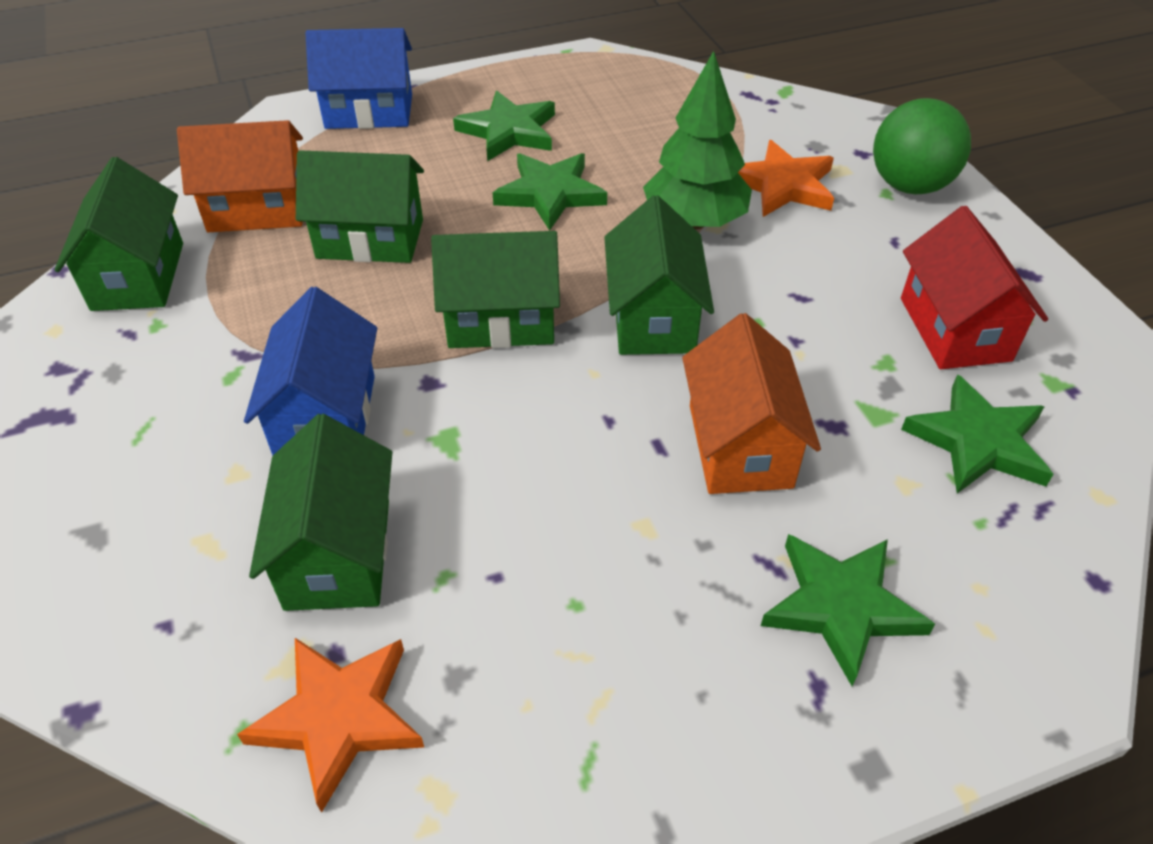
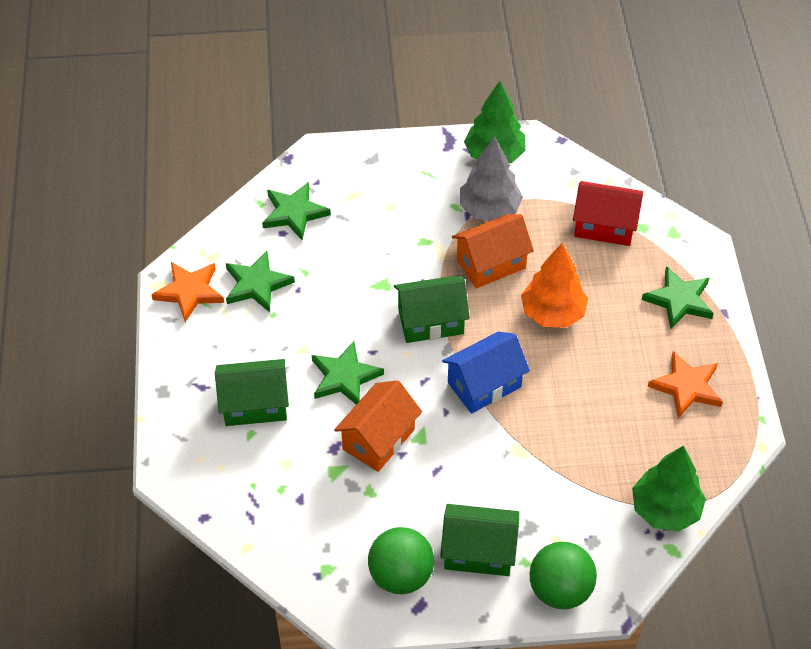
blue house: 2 -> 1
green ball: 1 -> 2
green house: 5 -> 3
green tree: 1 -> 2
grey tree: 0 -> 1
orange tree: 0 -> 1

